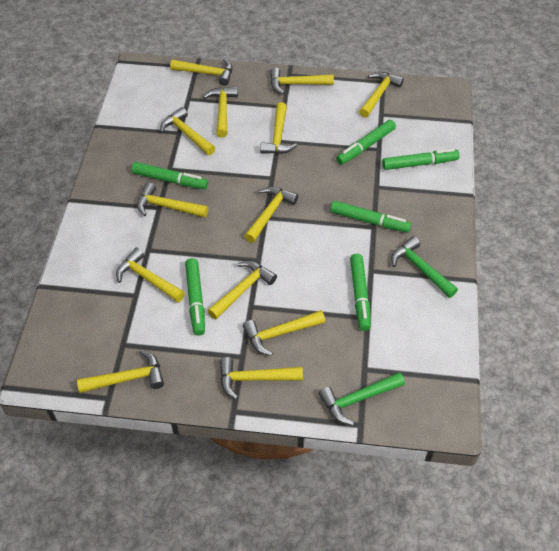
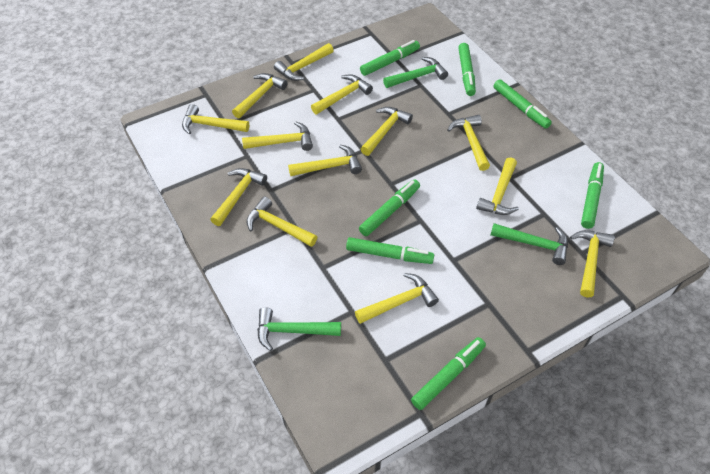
green hammer: 2 -> 3
green marker: 6 -> 7

